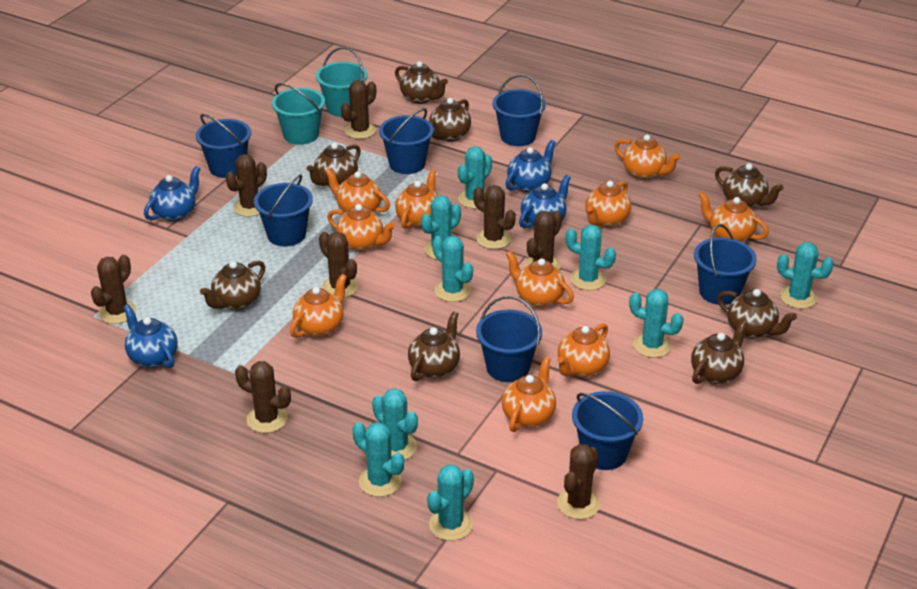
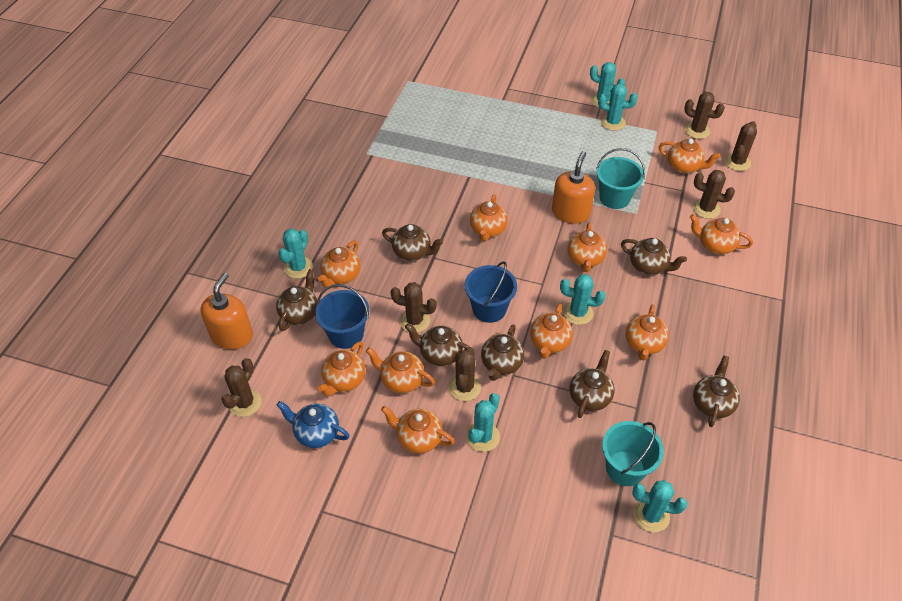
blue bucket: 7 -> 2
blue teapot: 4 -> 1
brown cactus: 8 -> 6
brown teapot: 8 -> 7
orange soap dispenser: 0 -> 2
turquoise cactus: 9 -> 6

